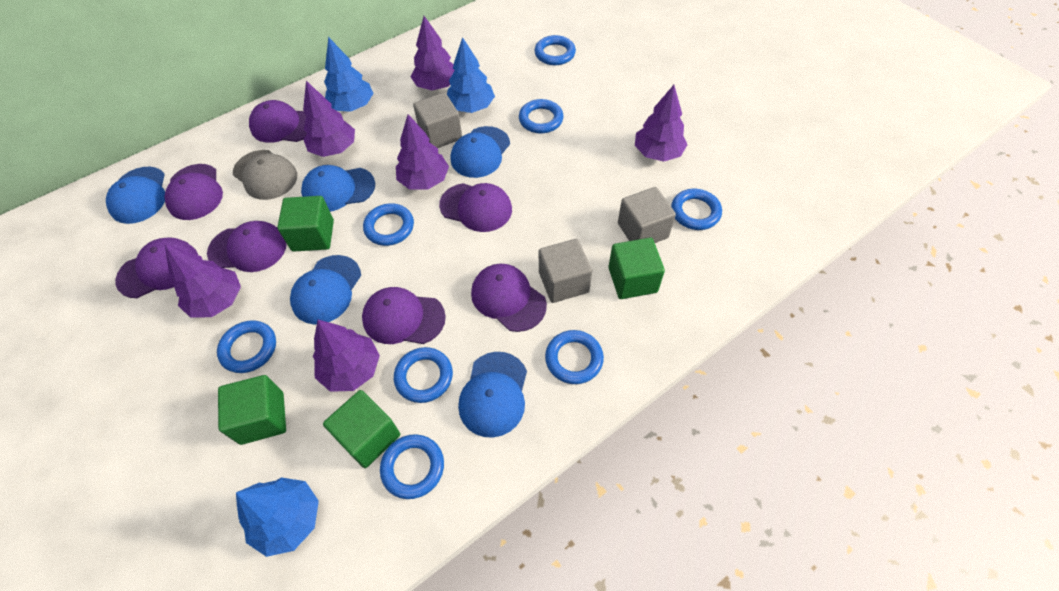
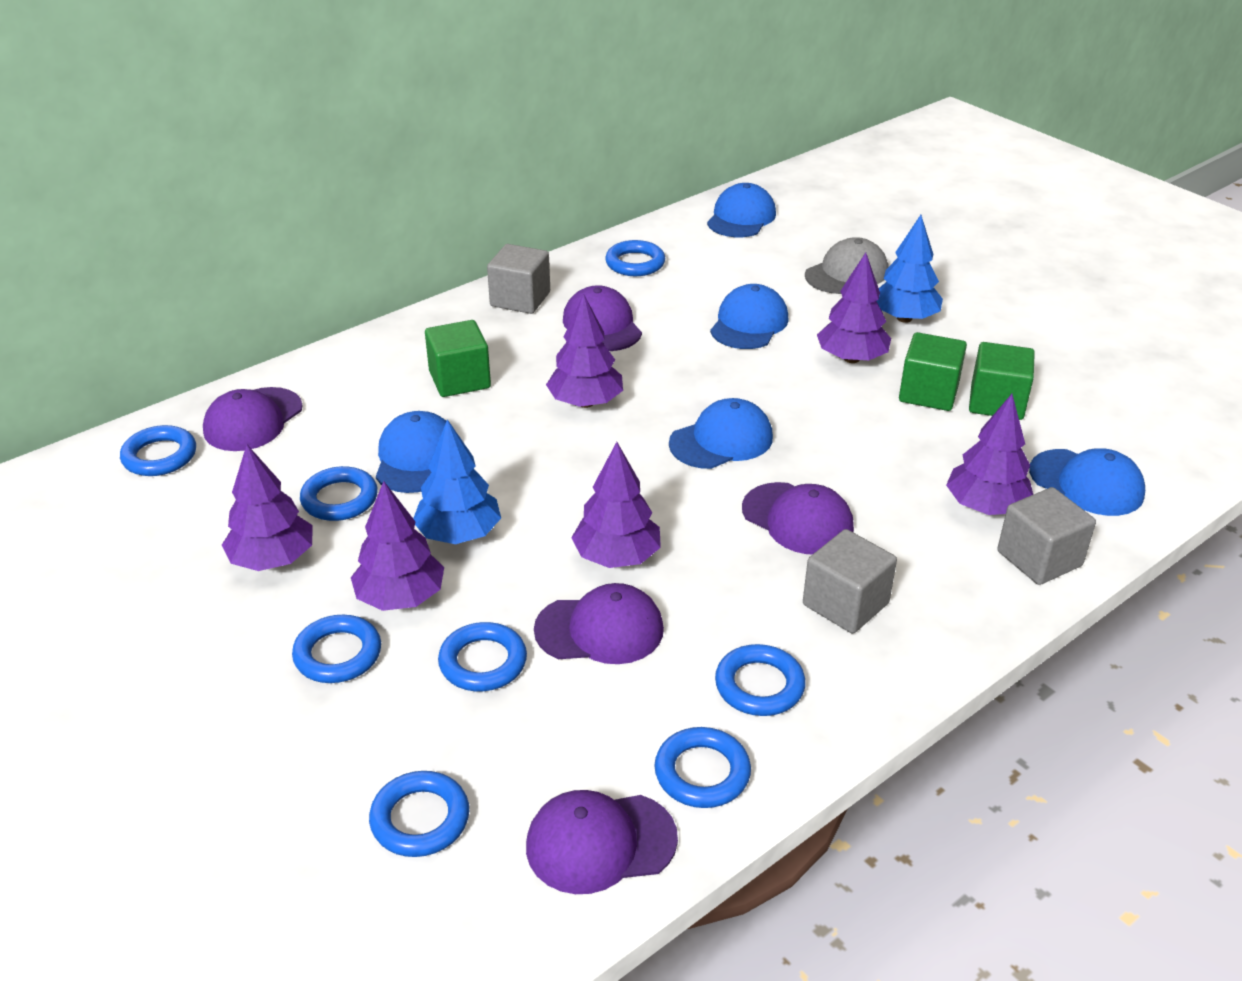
blue tree: 3 -> 2
green cube: 4 -> 3
purple cap: 7 -> 5

